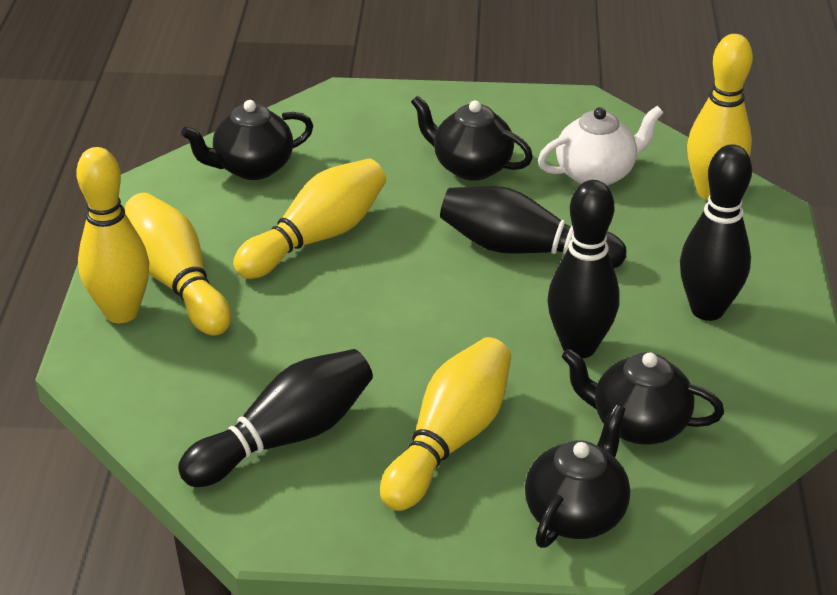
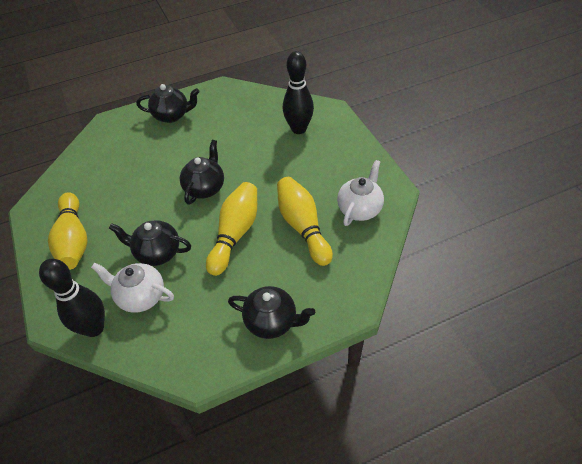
black bowling pin: 4 -> 2
white teapot: 1 -> 2
yellow bowling pin: 5 -> 3

